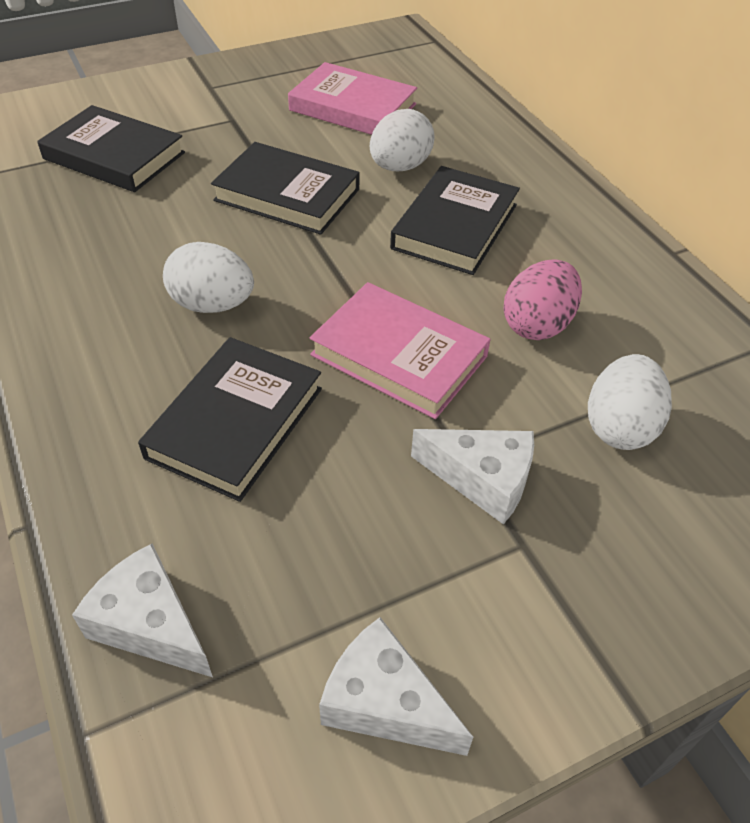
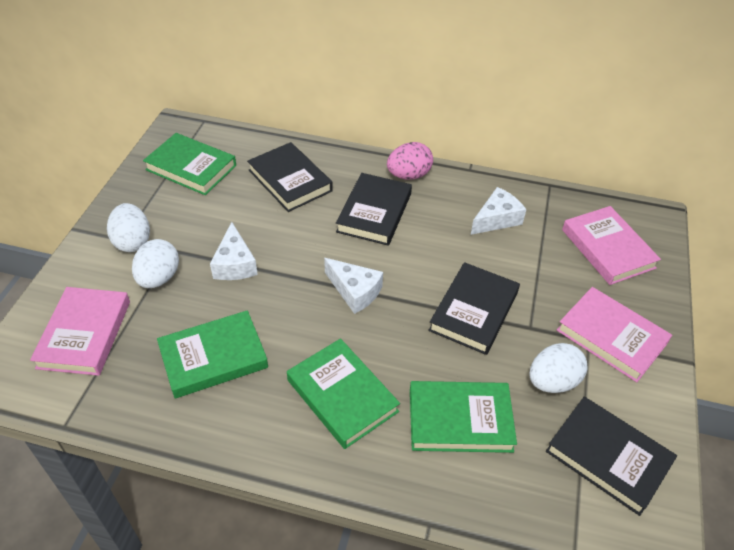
green book: 0 -> 4
pink book: 2 -> 3

